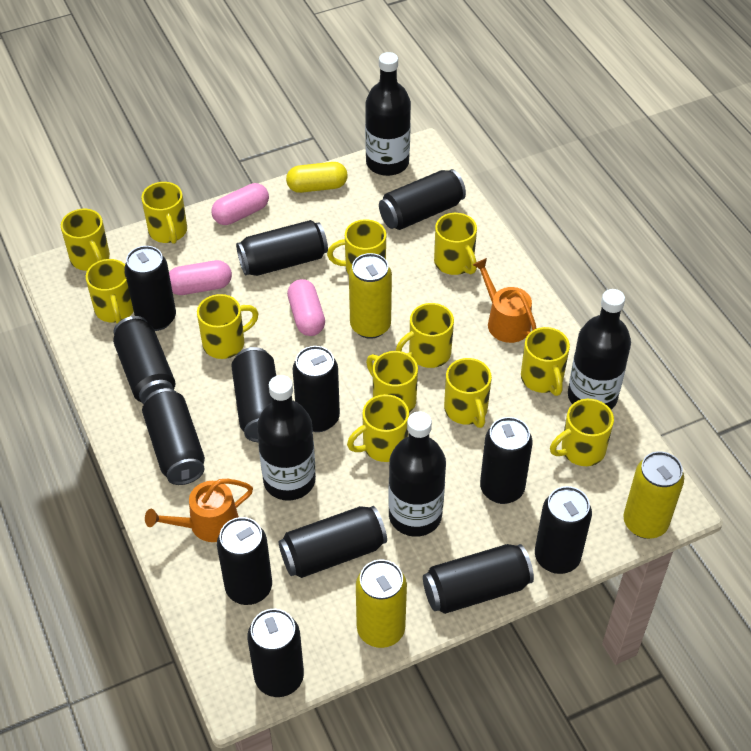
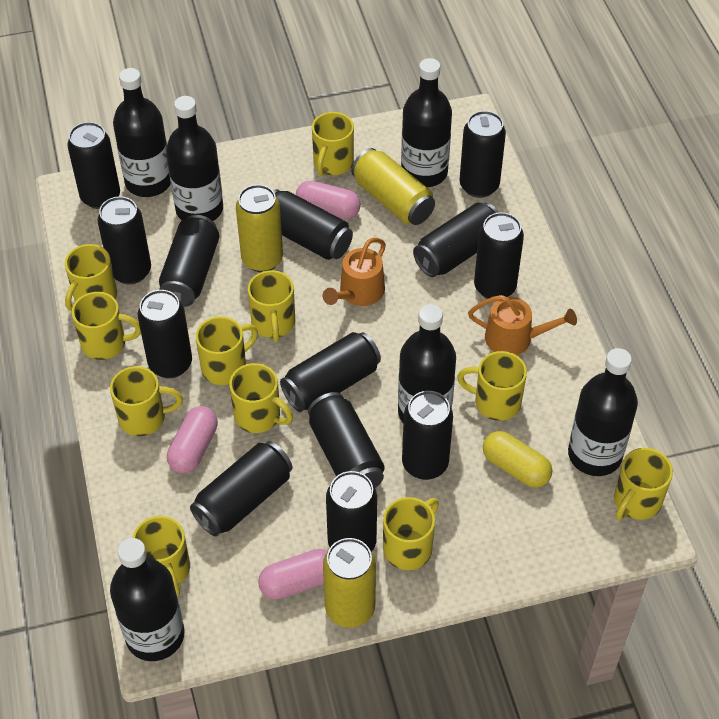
black bottle: 4 -> 6
yellow mug: 12 -> 11

